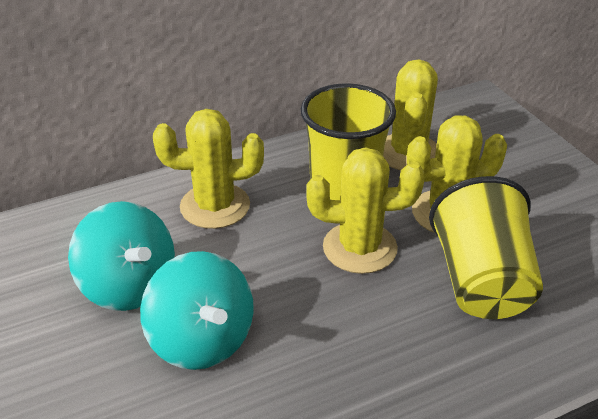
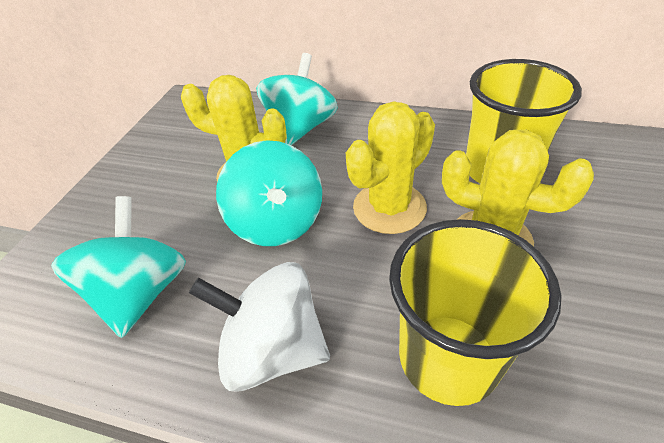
turquoise spinning top: 2 -> 3
white spinning top: 0 -> 1
yellow cactus: 4 -> 3

